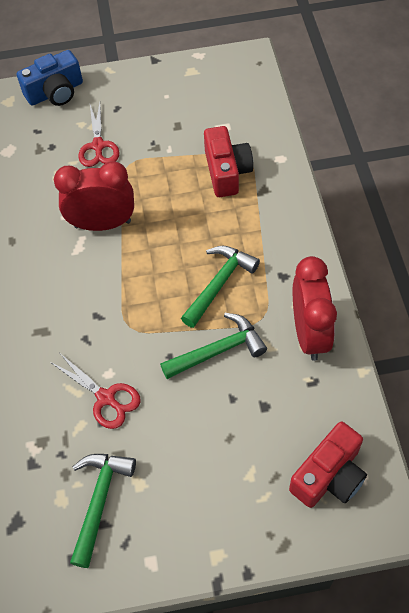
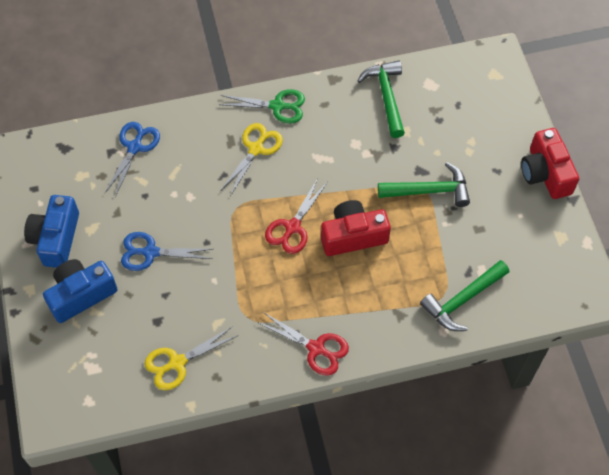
blue camera: 1 -> 2
blue scissors: 0 -> 2
green scissors: 0 -> 1
red clock: 2 -> 0
yellow scissors: 0 -> 2

